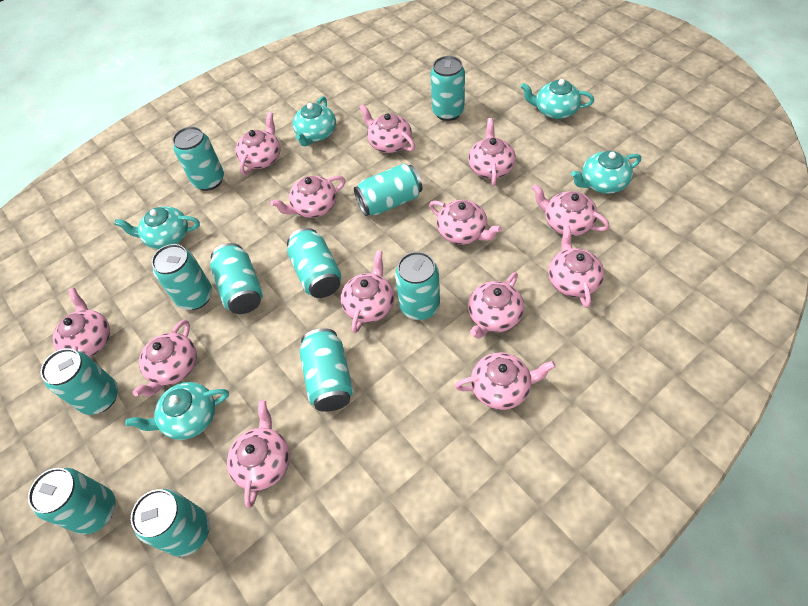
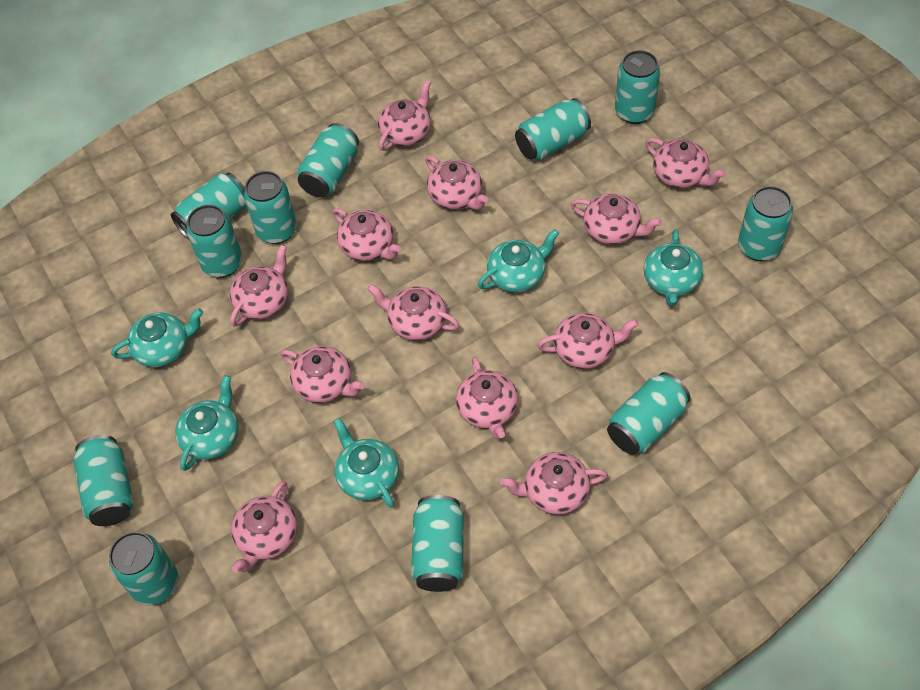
pink teapot: 13 -> 12

